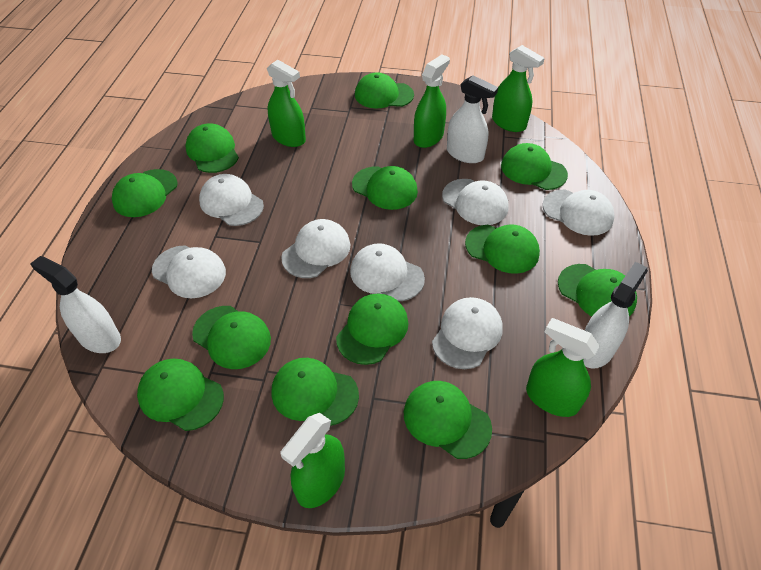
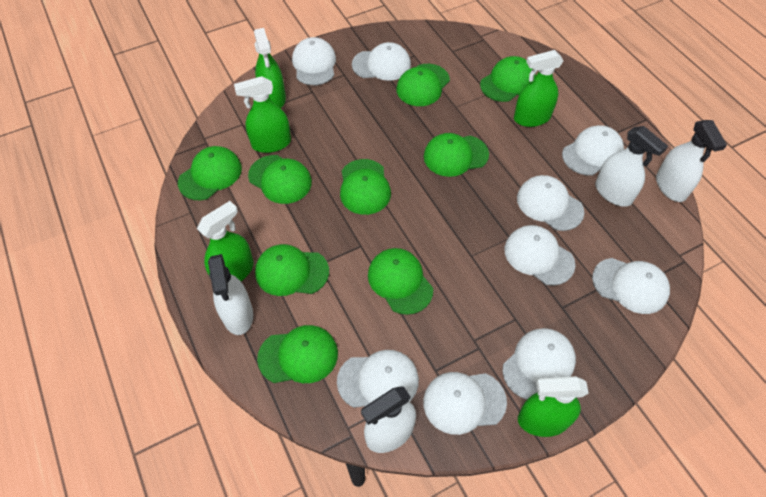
green cap: 12 -> 9
white cap: 7 -> 9
white spray bottle: 3 -> 4

